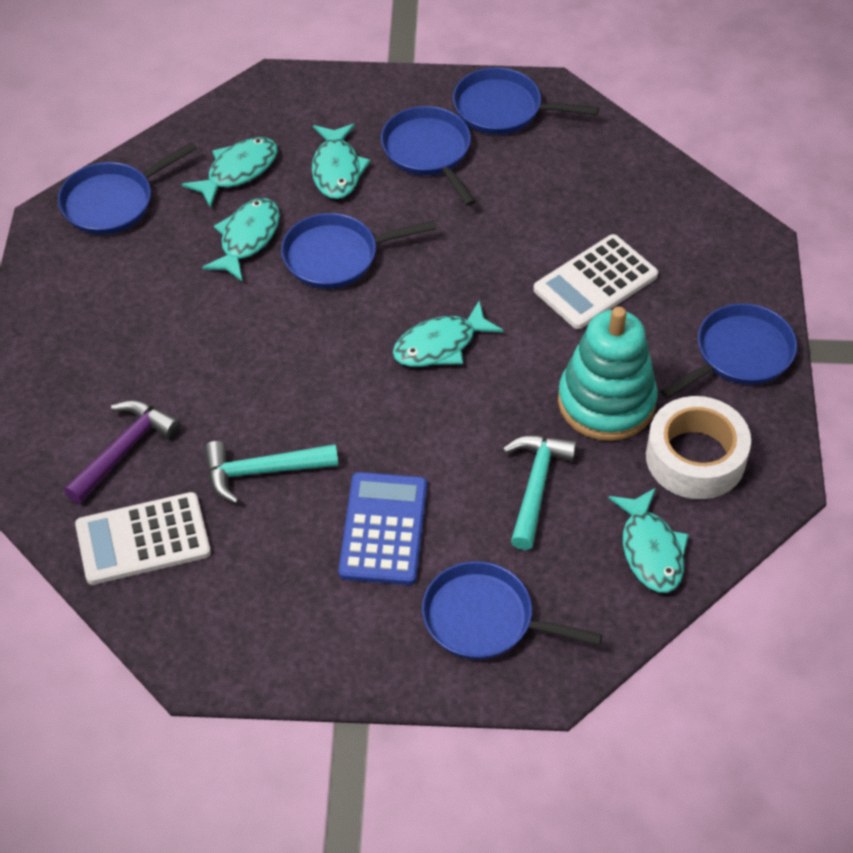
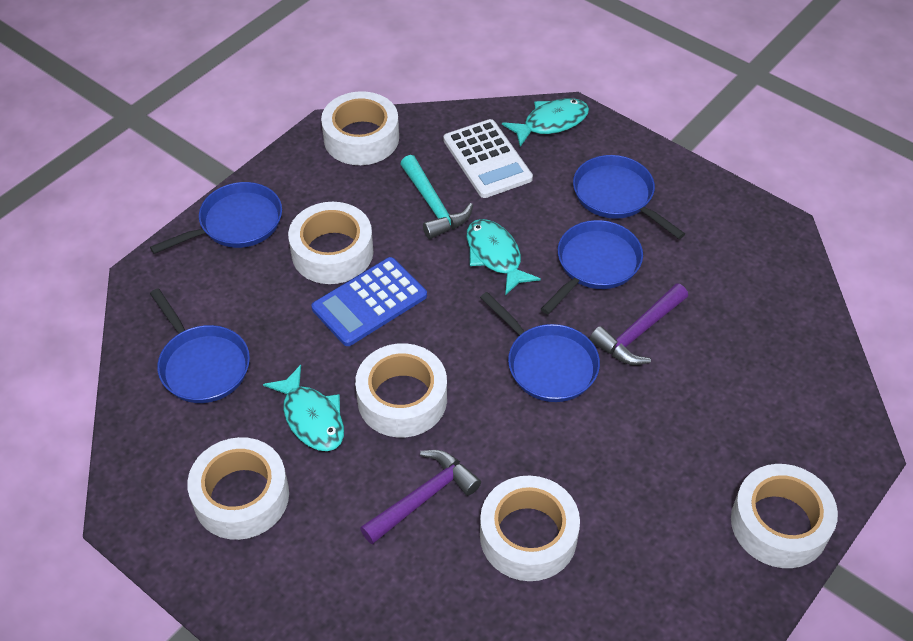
blue pan: 6 -> 5
purple hammer: 1 -> 2
turquoise fish: 5 -> 3
turquoise hammer: 2 -> 1
turquoise stacking toy: 1 -> 0
white calculator: 2 -> 1
white tape: 1 -> 6

